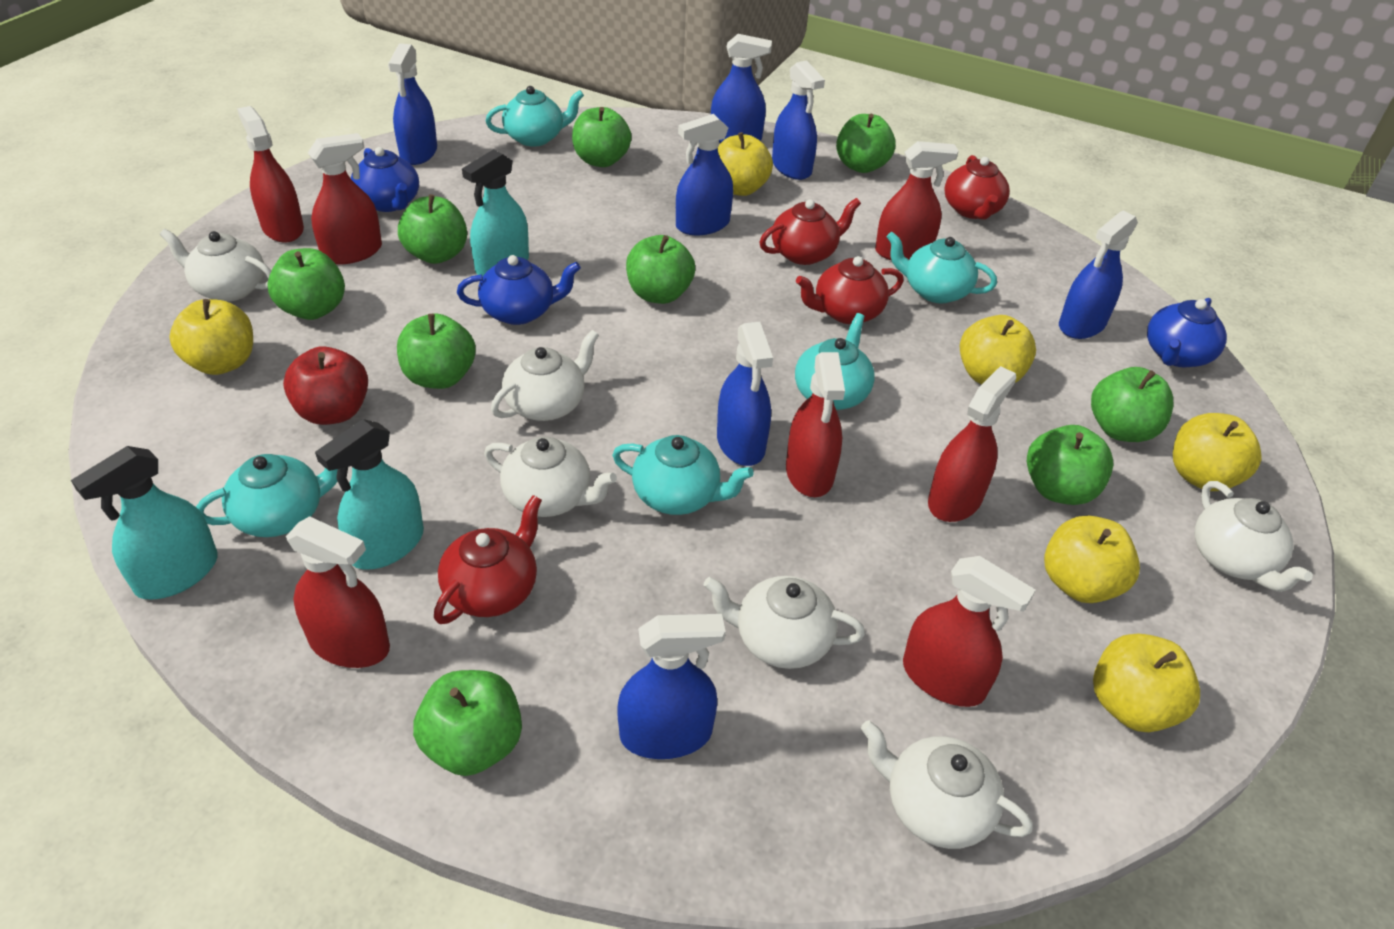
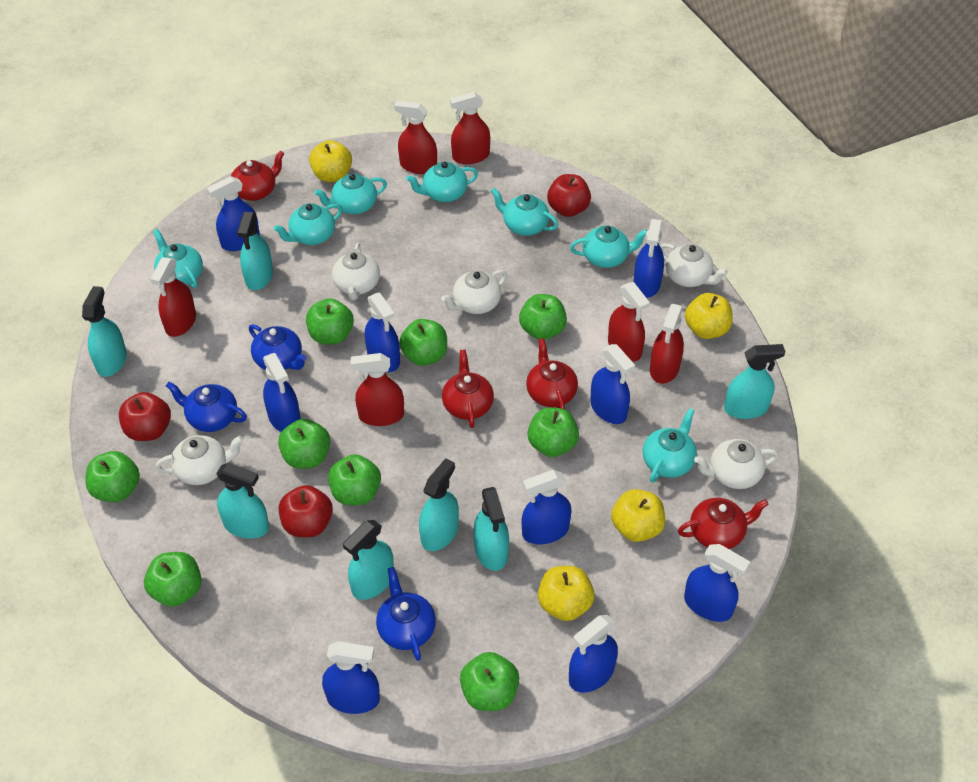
blue spray bottle: 7 -> 9
red apple: 1 -> 3
red spray bottle: 7 -> 6
turquoise spray bottle: 3 -> 7
turquoise teapot: 5 -> 7
white teapot: 6 -> 5
yellow apple: 6 -> 4

